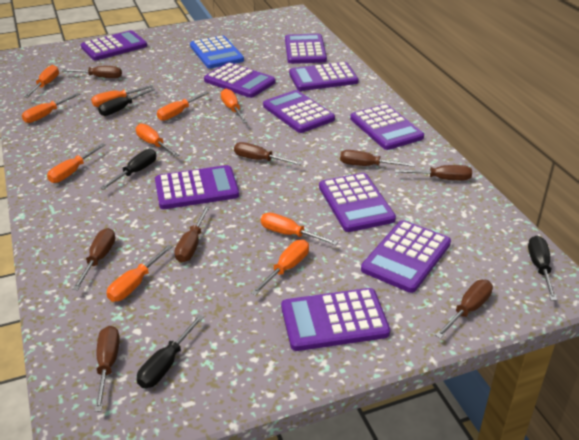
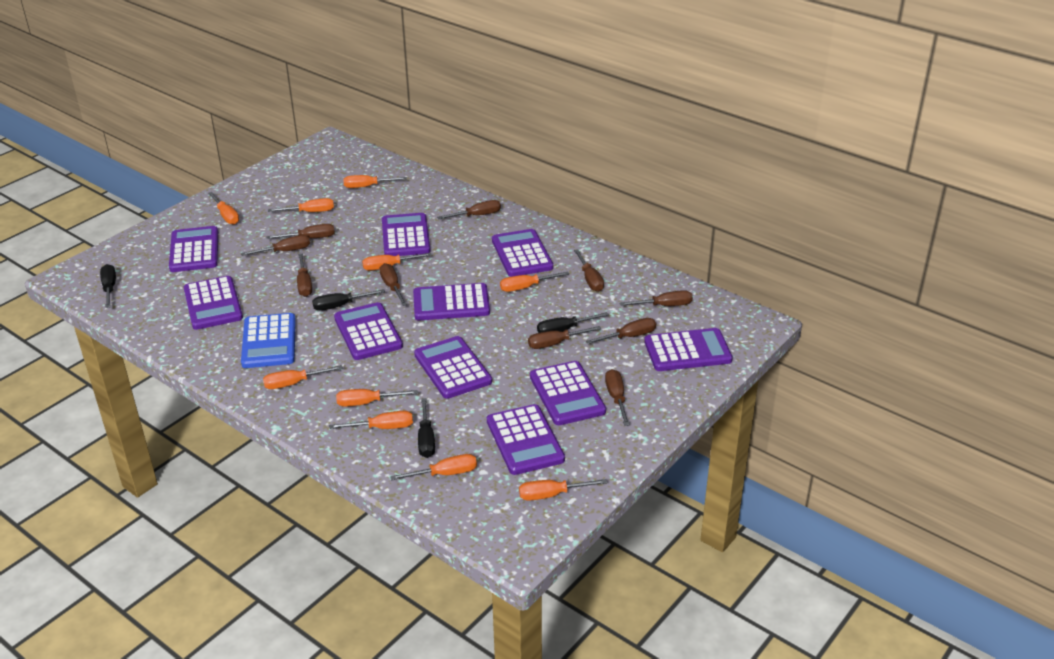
brown screwdriver: 8 -> 10

